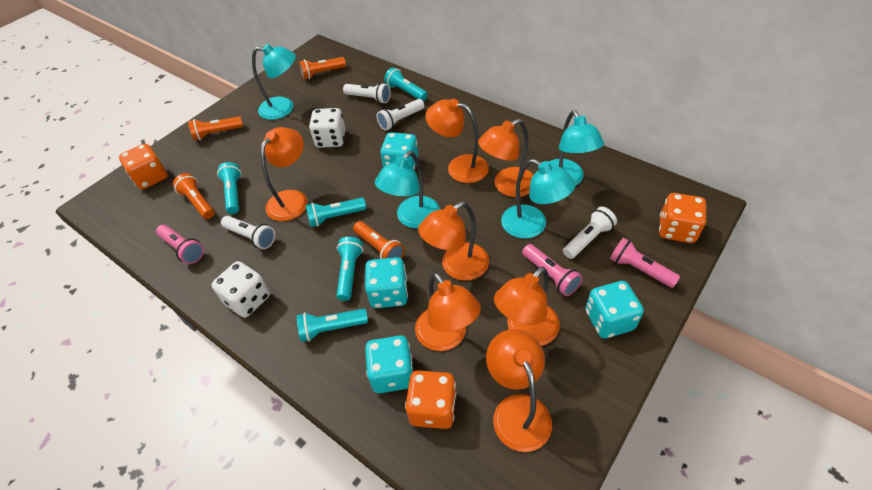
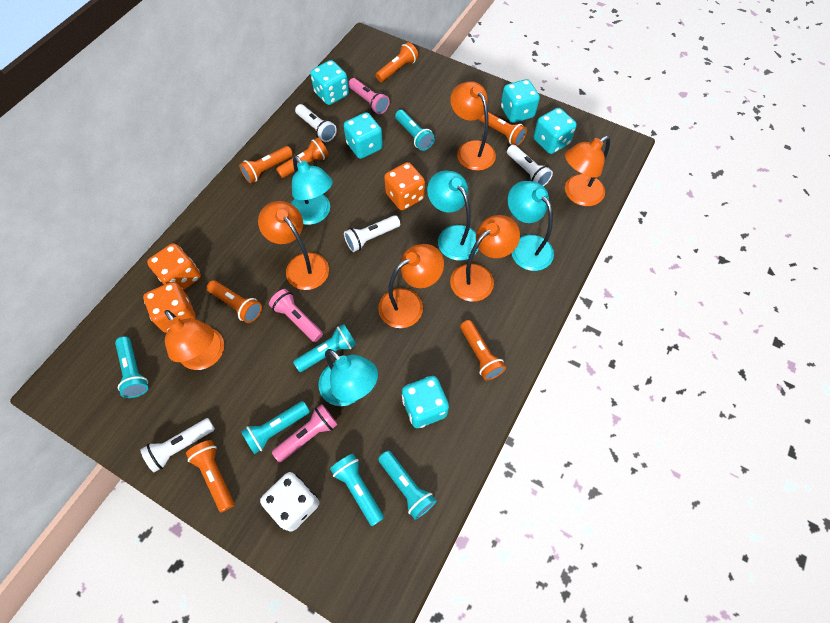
orange flashlight: 4 -> 7
orange lamp: 7 -> 6
turquoise dice: 4 -> 5
turquoise flashlight: 5 -> 6
white dice: 2 -> 1

